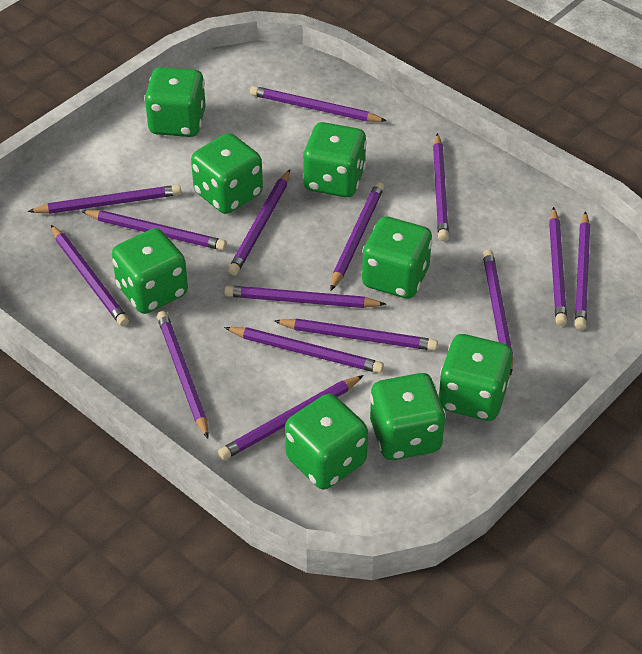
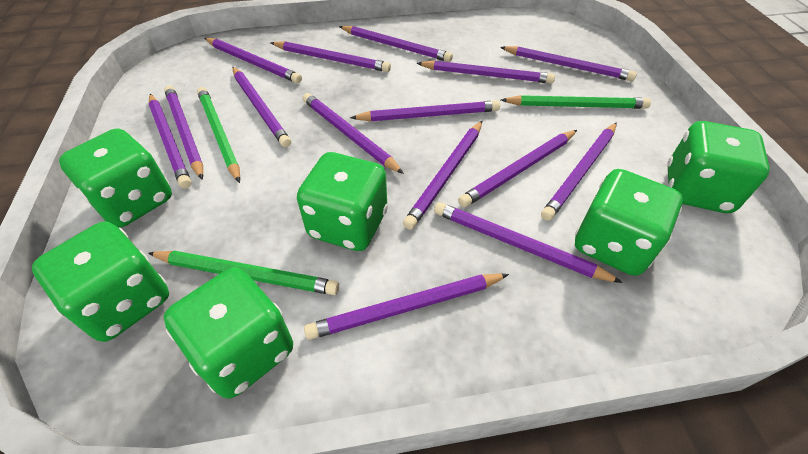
green dice: 8 -> 6
green pencil: 0 -> 3

